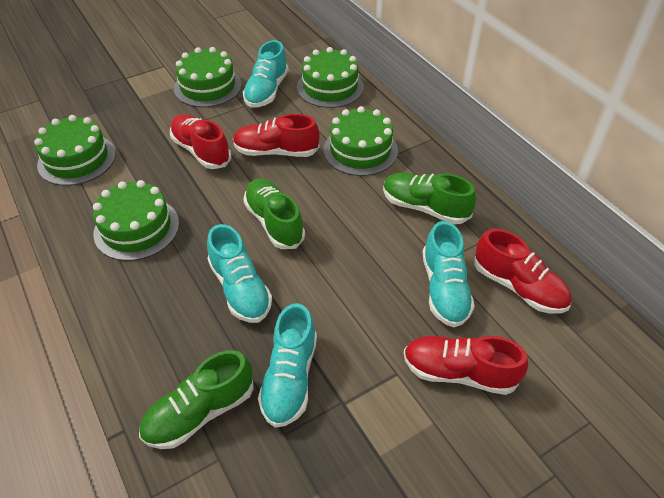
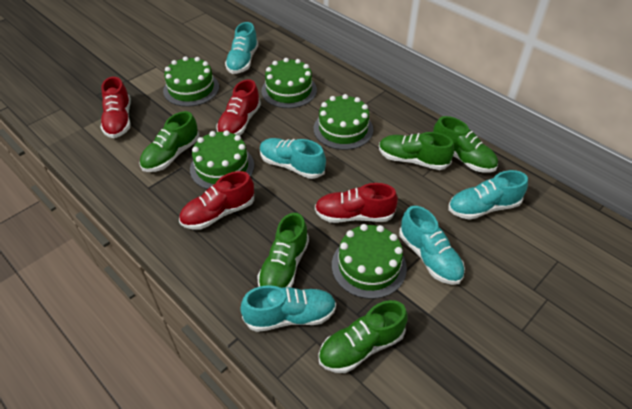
green shoe: 3 -> 5
turquoise shoe: 4 -> 5

